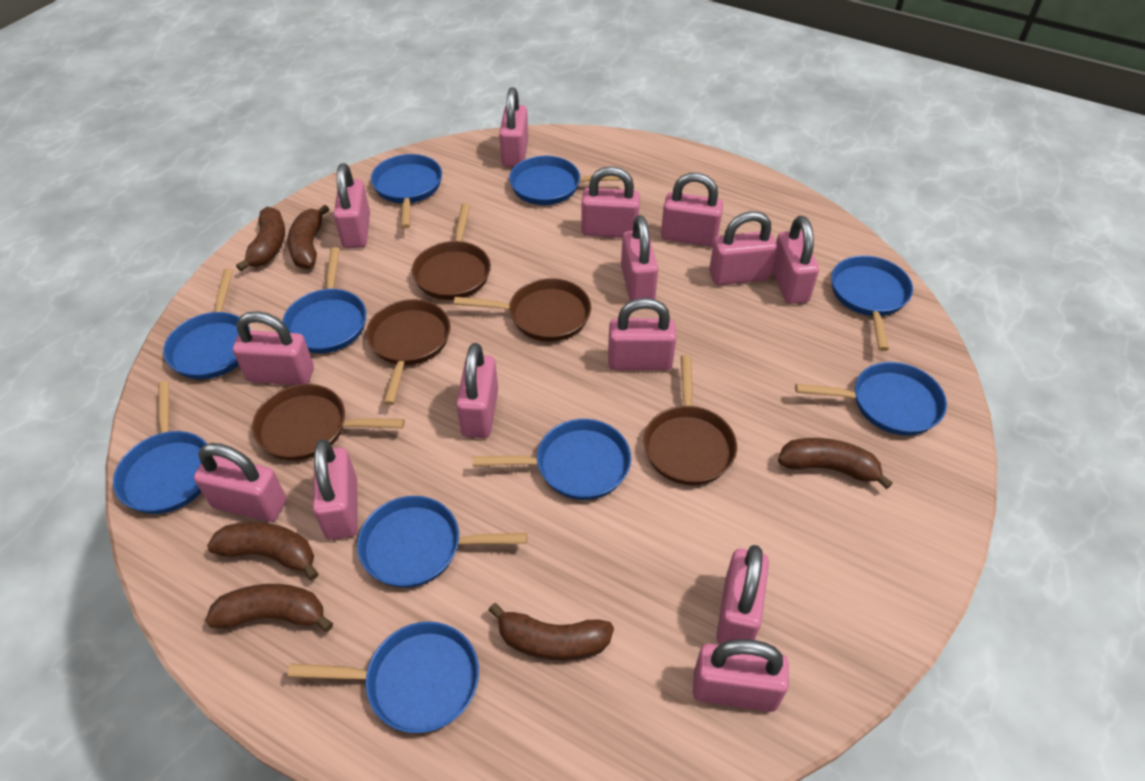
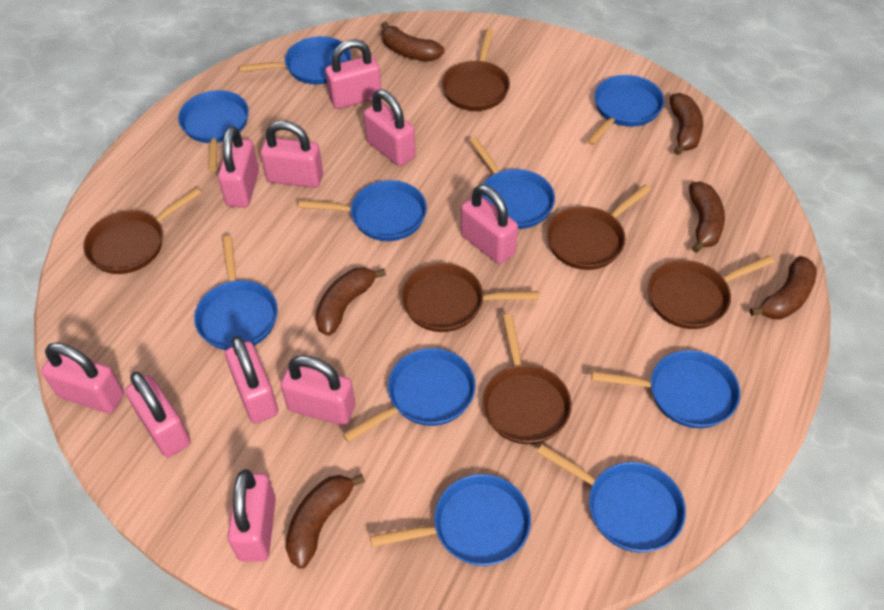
brown pan: 5 -> 6
pink padlock: 14 -> 10

